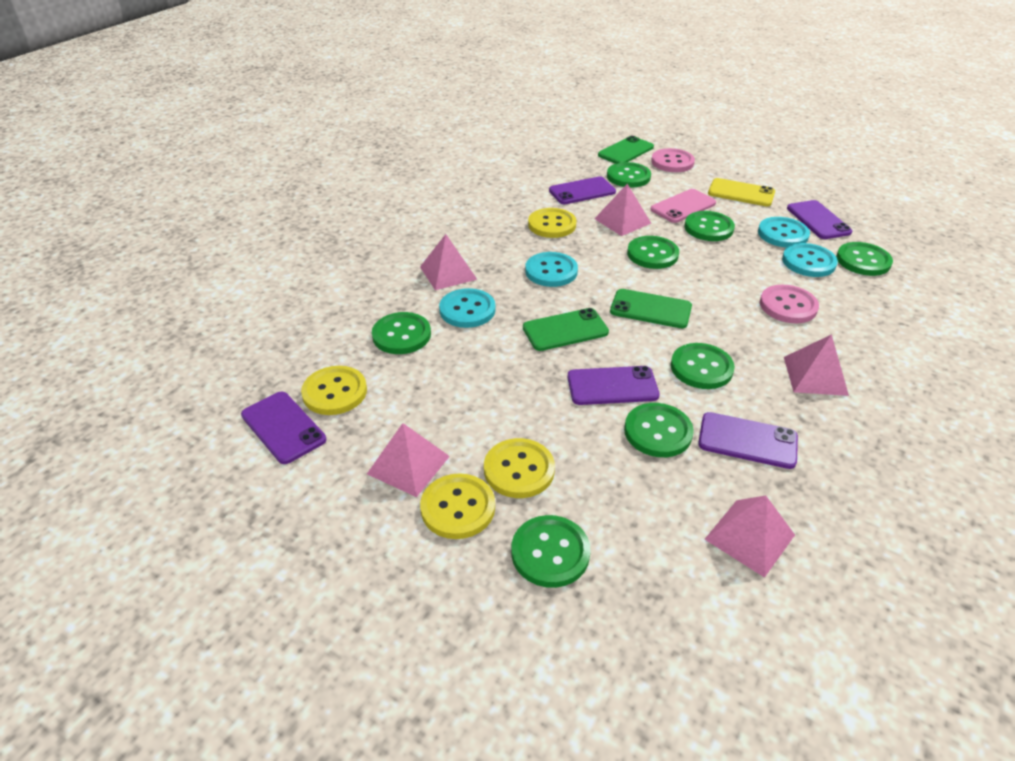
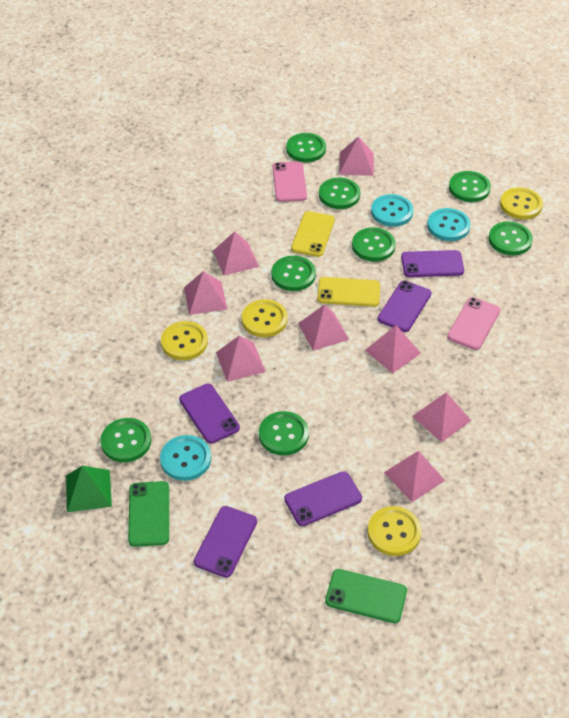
green phone: 3 -> 2
green pyramid: 0 -> 1
pink button: 2 -> 0
pink phone: 1 -> 2
pink pyramid: 5 -> 8
turquoise button: 4 -> 3
yellow phone: 1 -> 2

